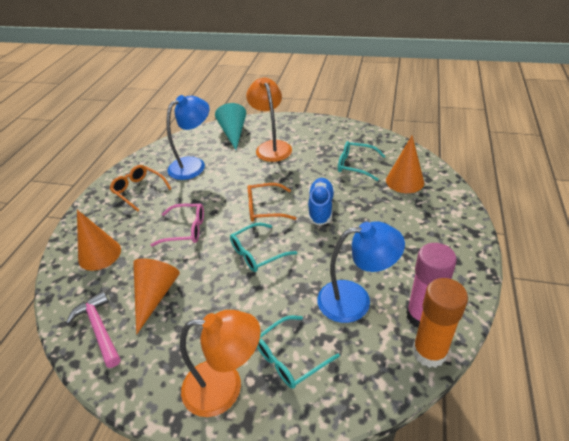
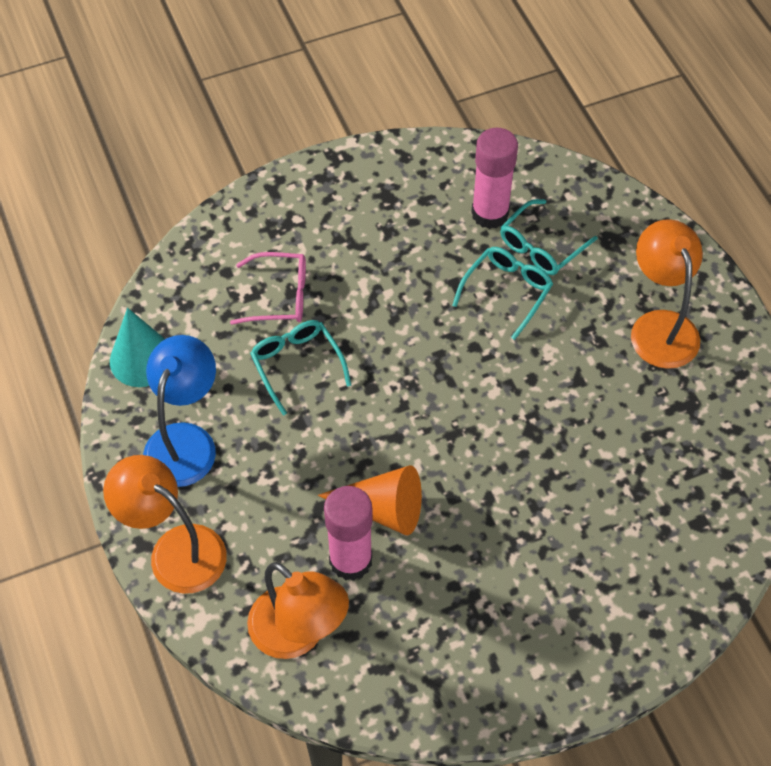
blue lamp: 2 -> 1
blue shoe: 1 -> 0
orange cone: 3 -> 1
orange glasses: 2 -> 0
orange glue stick: 1 -> 0
orange lamp: 2 -> 3
pink glue stick: 1 -> 2
pink hammer: 1 -> 0

